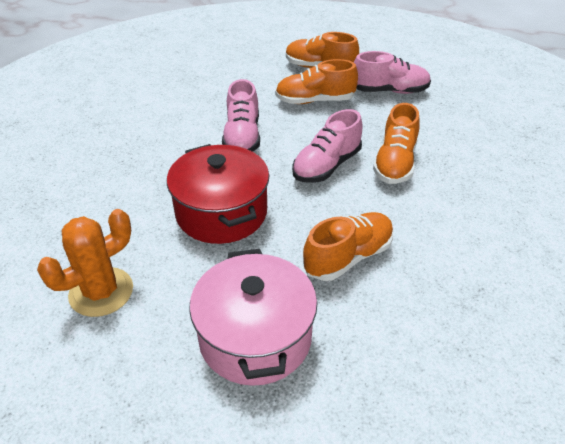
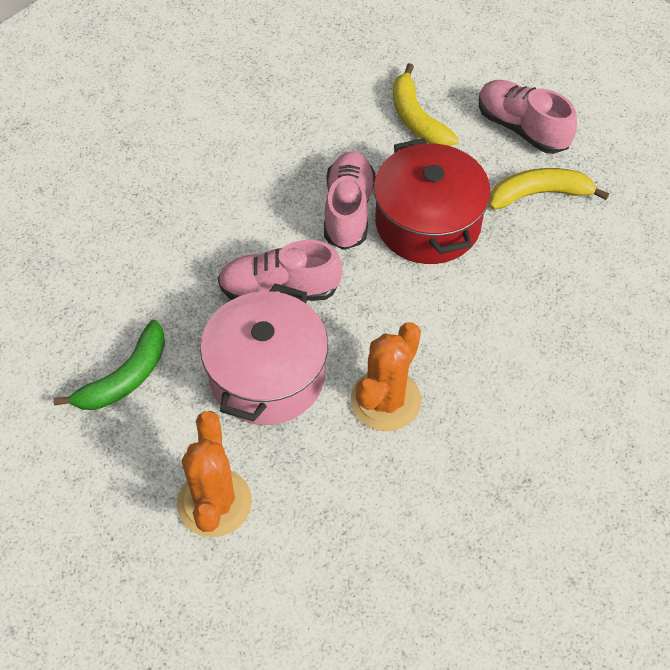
green banana: 0 -> 1
orange cactus: 1 -> 2
orange shoe: 4 -> 0
yellow banana: 0 -> 2

